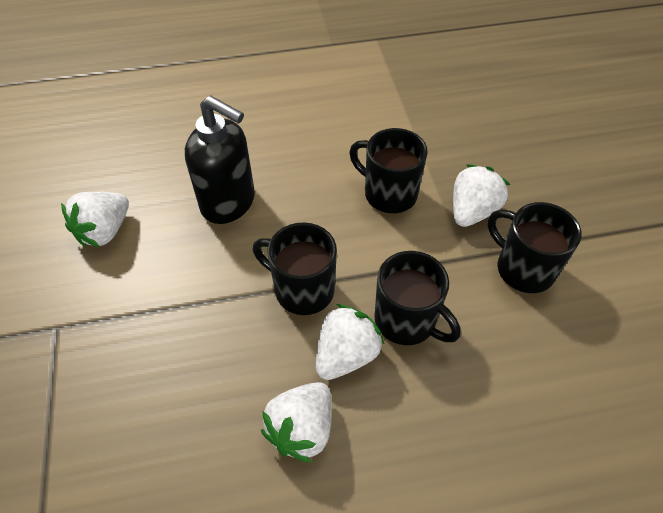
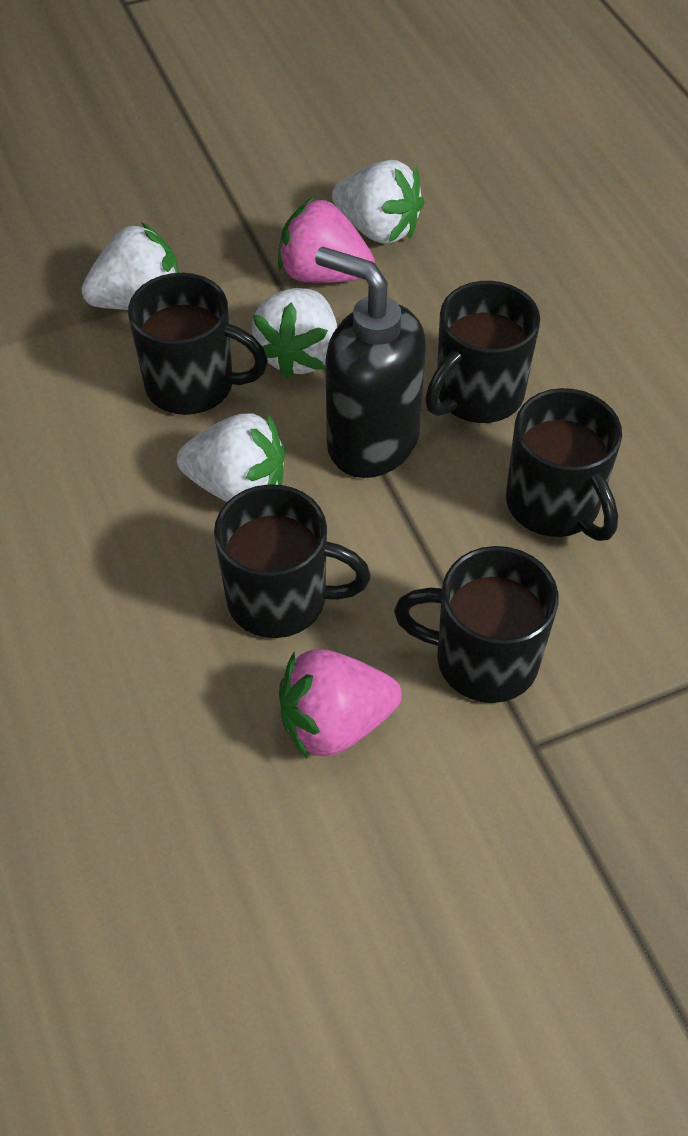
black mug: 4 -> 5
pink strawberry: 0 -> 2

